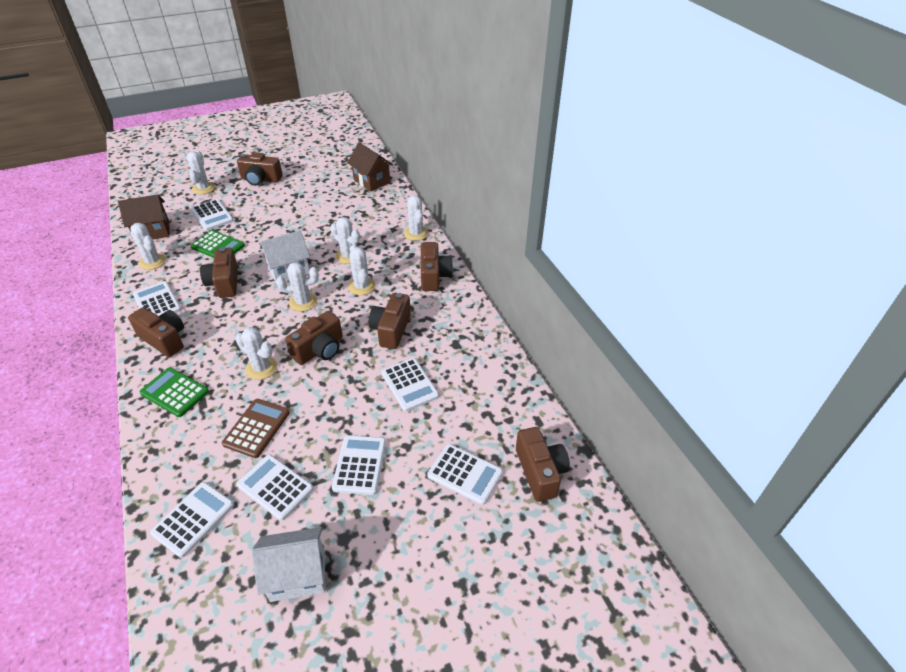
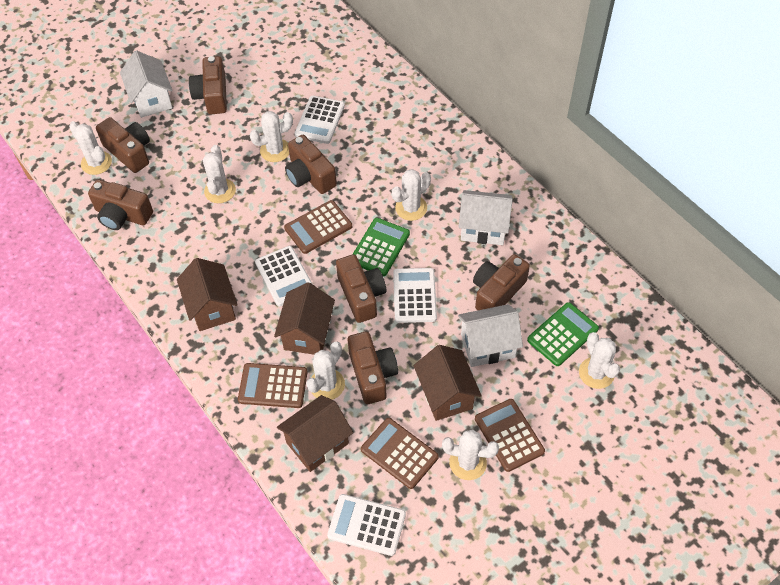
brown calculator: 1 -> 4
brown house: 2 -> 4
white calculator: 7 -> 4
white house: 2 -> 3

